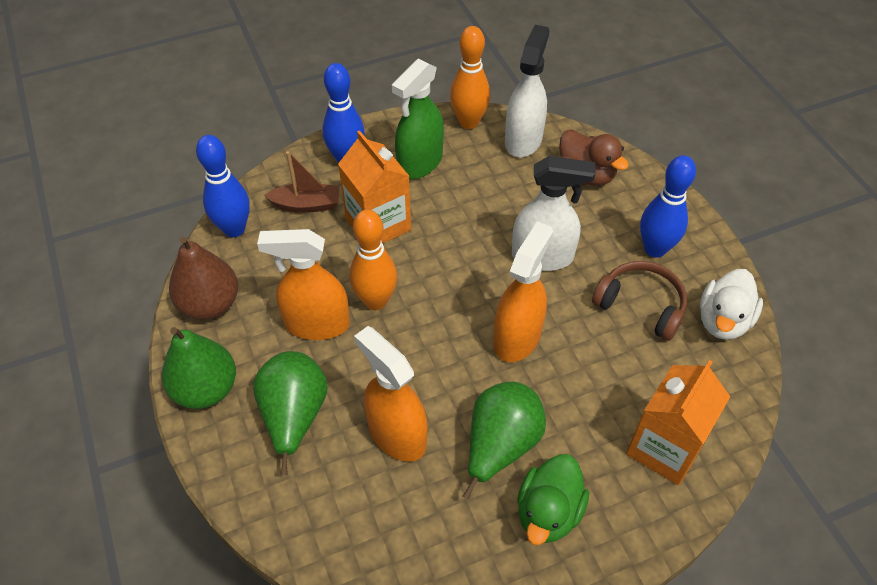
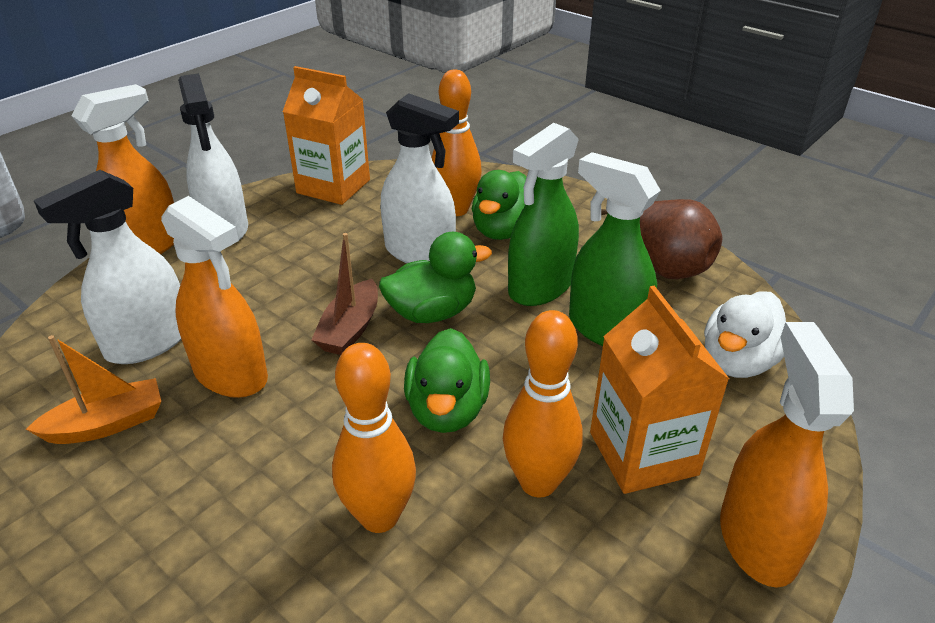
blue bowling pin: 3 -> 0
brown duck: 1 -> 0
brown headphones: 1 -> 0
green duck: 1 -> 3
green pear: 3 -> 0
green spray bottle: 1 -> 2
orange boat: 0 -> 1
orange bowling pin: 2 -> 3
white spray bottle: 2 -> 3

